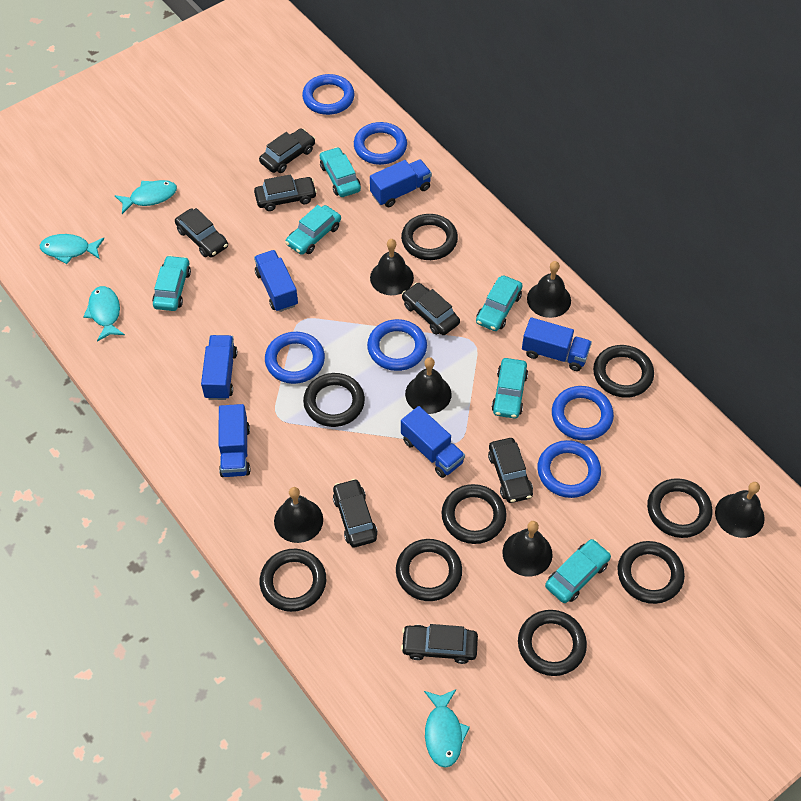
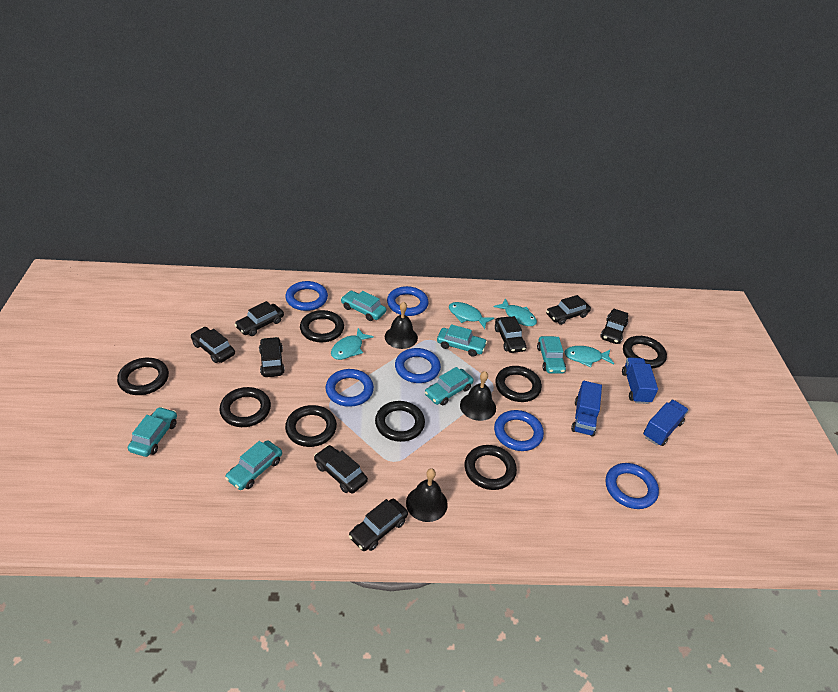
black bell: 6 -> 3
black car: 7 -> 8
black ring: 9 -> 8
blue truck: 6 -> 3

